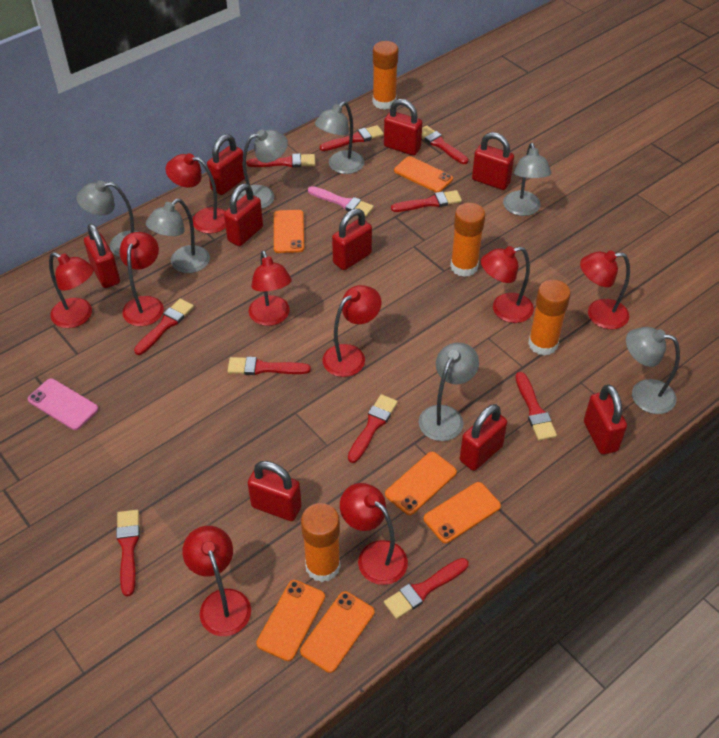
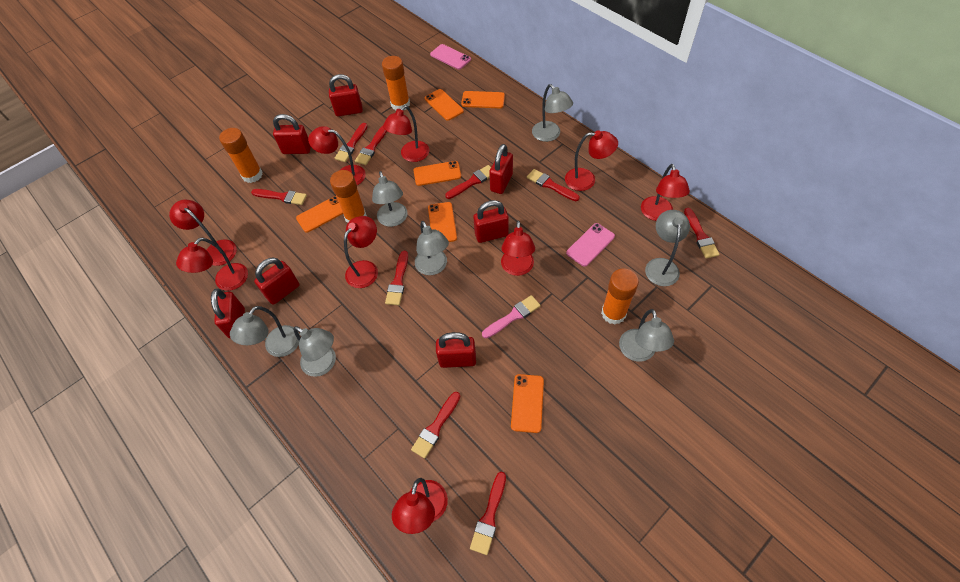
pink phone: 1 -> 2
red brush: 10 -> 9
red padlock: 9 -> 7

